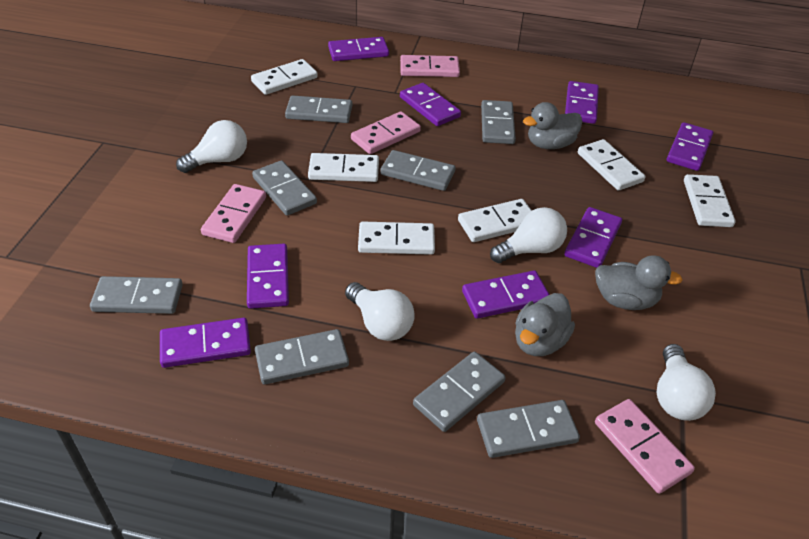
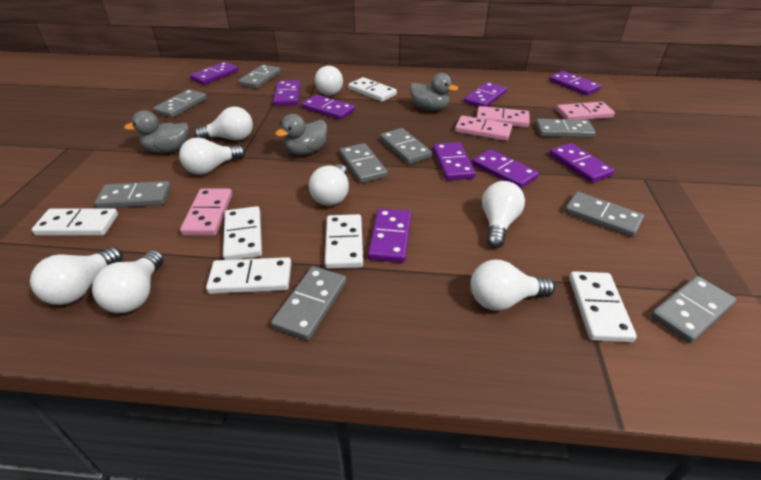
grey domino: 8 -> 9
purple domino: 8 -> 9
white light bulb: 4 -> 8

